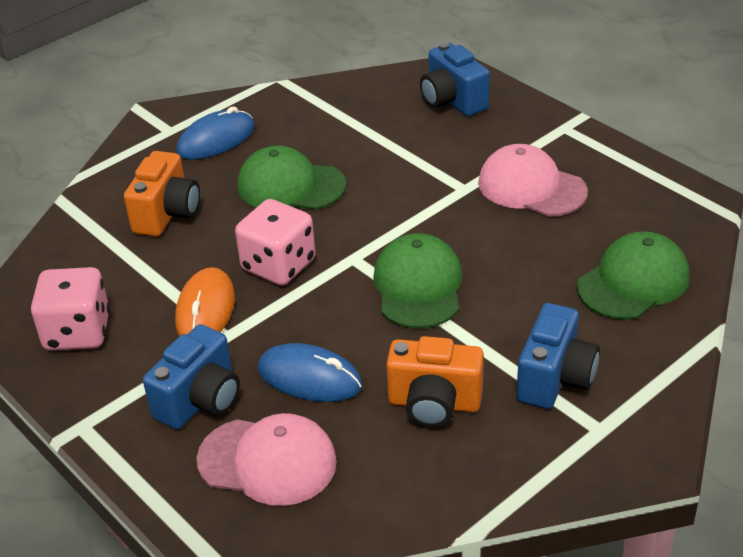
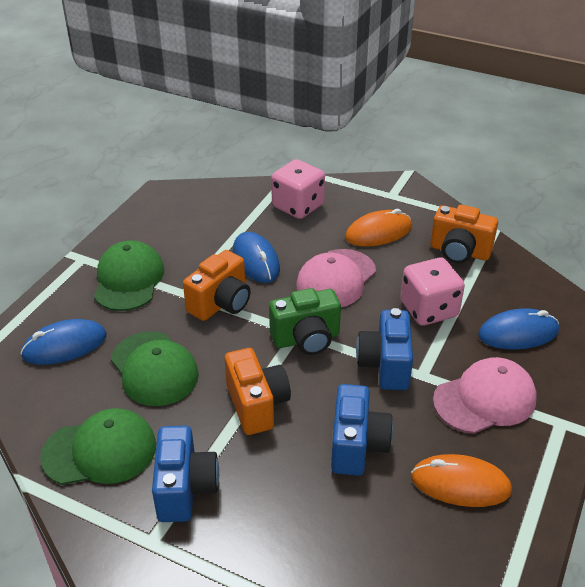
blue mouse: 2 -> 3
green camera: 0 -> 1
orange camera: 2 -> 3
orange mouse: 1 -> 2

